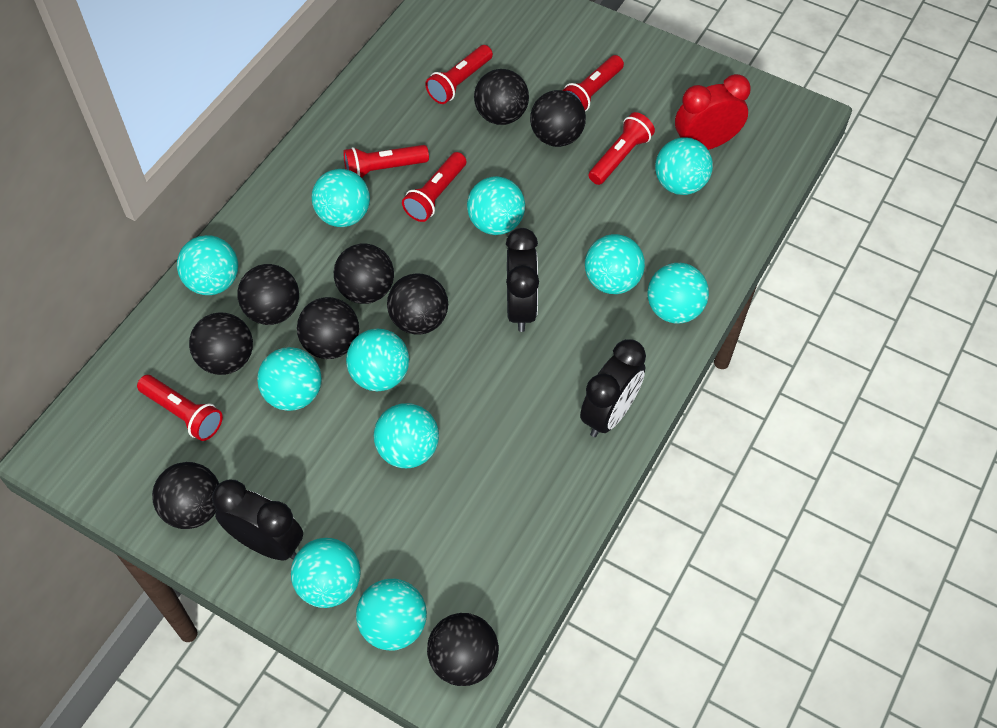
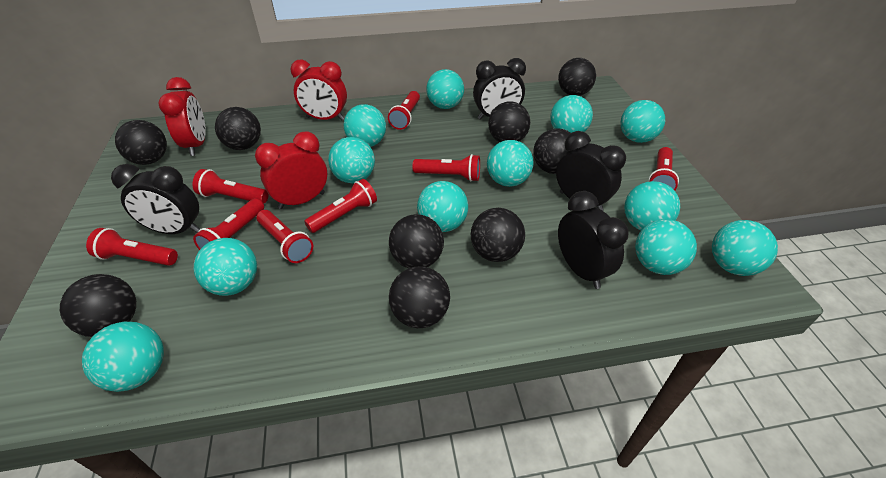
black clock: 3 -> 4
red clock: 1 -> 3
red flashlight: 6 -> 8
turquoise ball: 11 -> 12

